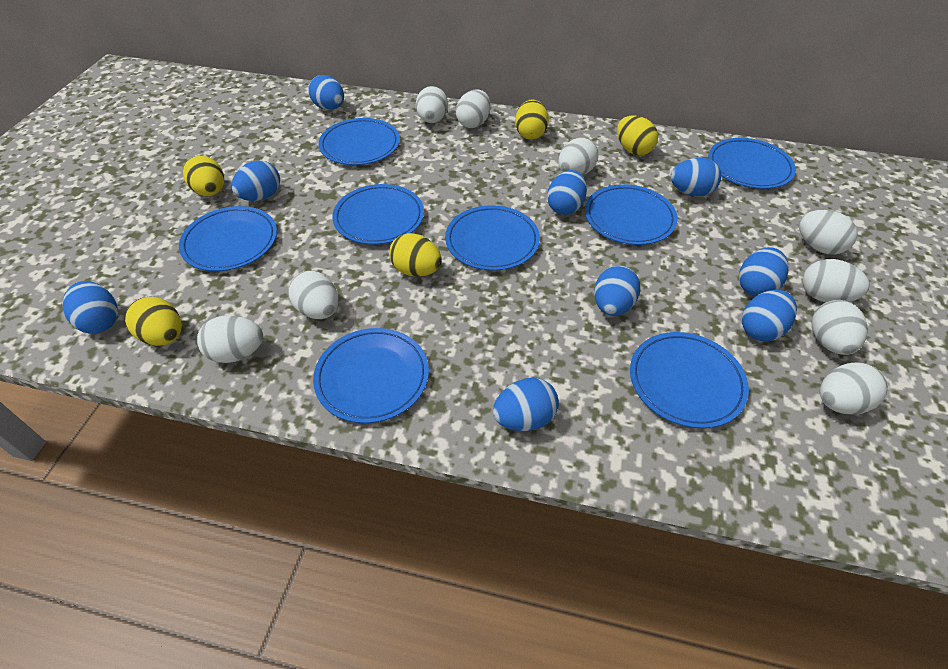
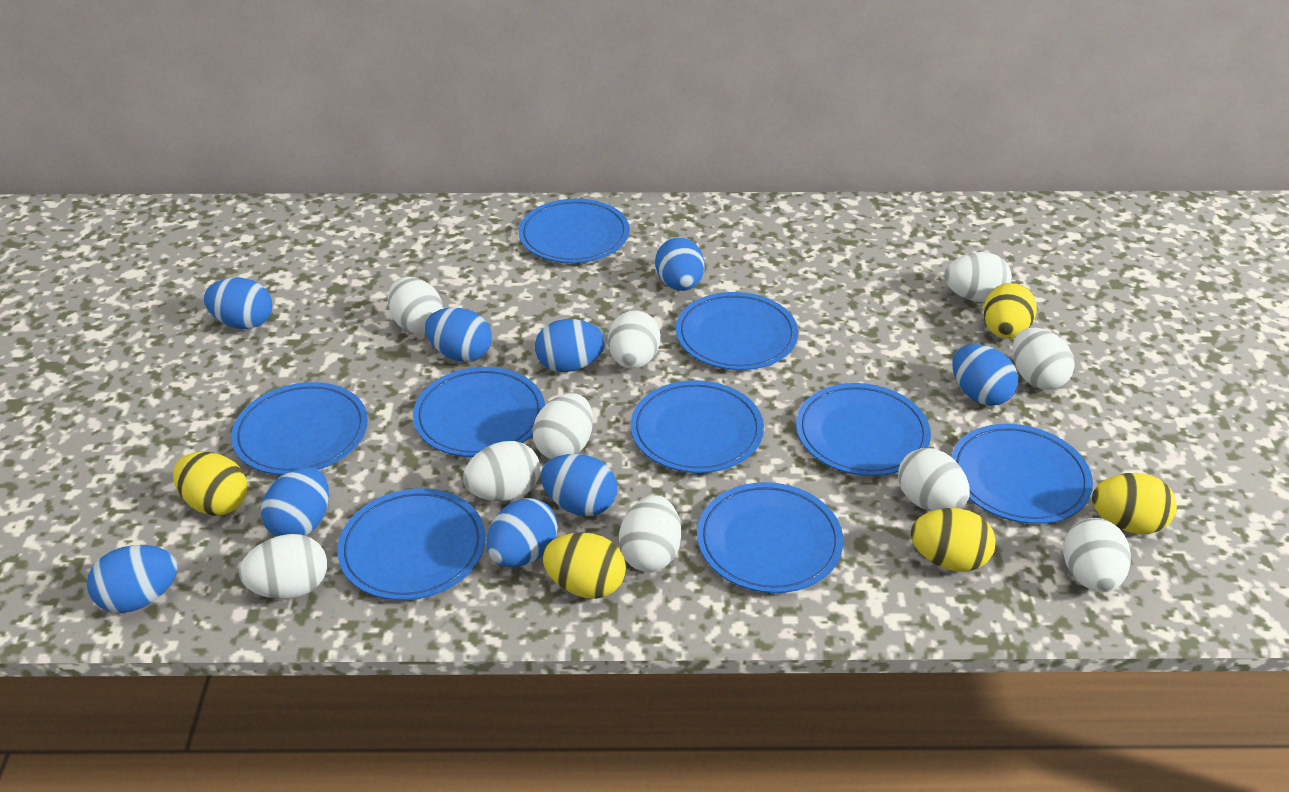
blue plate: 8 -> 9
white egg: 9 -> 10

